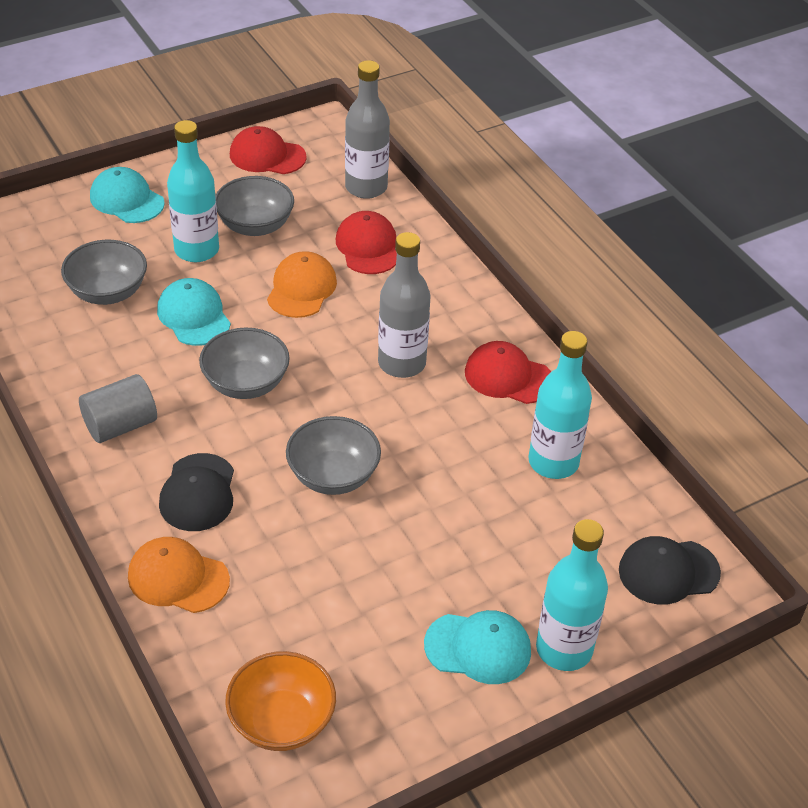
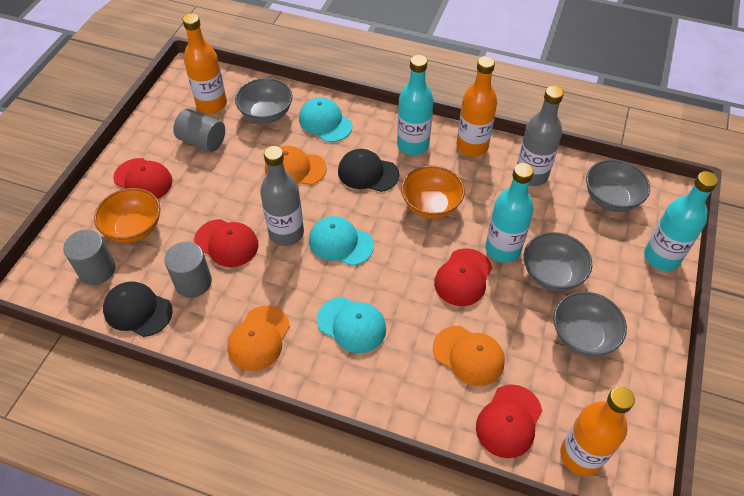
grey cylinder: 1 -> 3
orange bottle: 0 -> 3
orange bowl: 1 -> 2
orange cap: 2 -> 3
red cap: 3 -> 4

